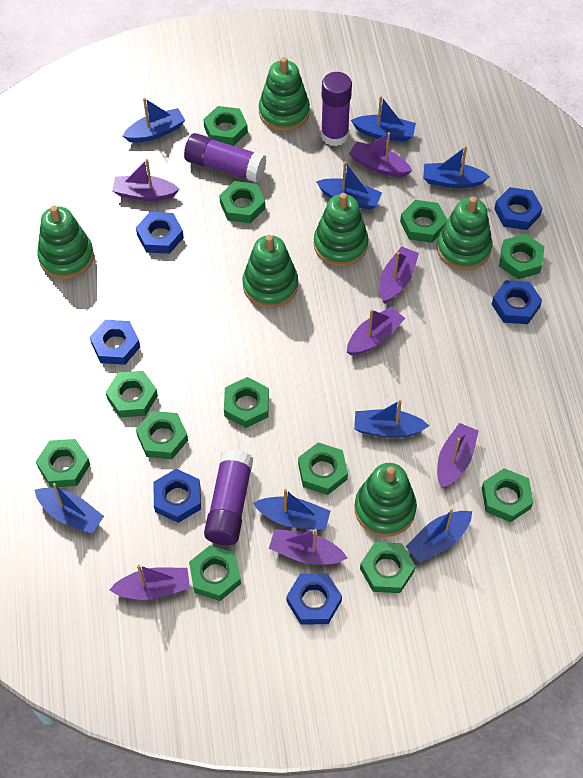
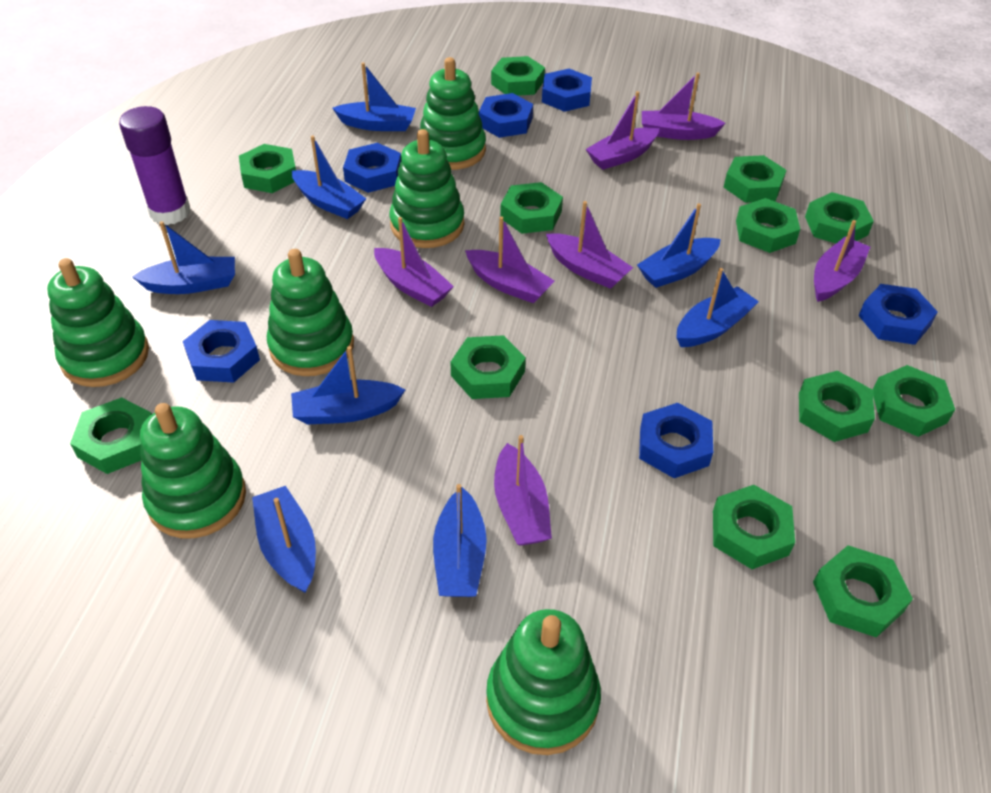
purple glue stick: 3 -> 1

